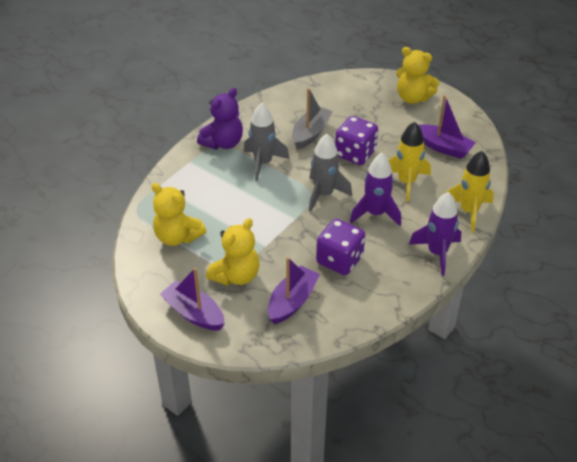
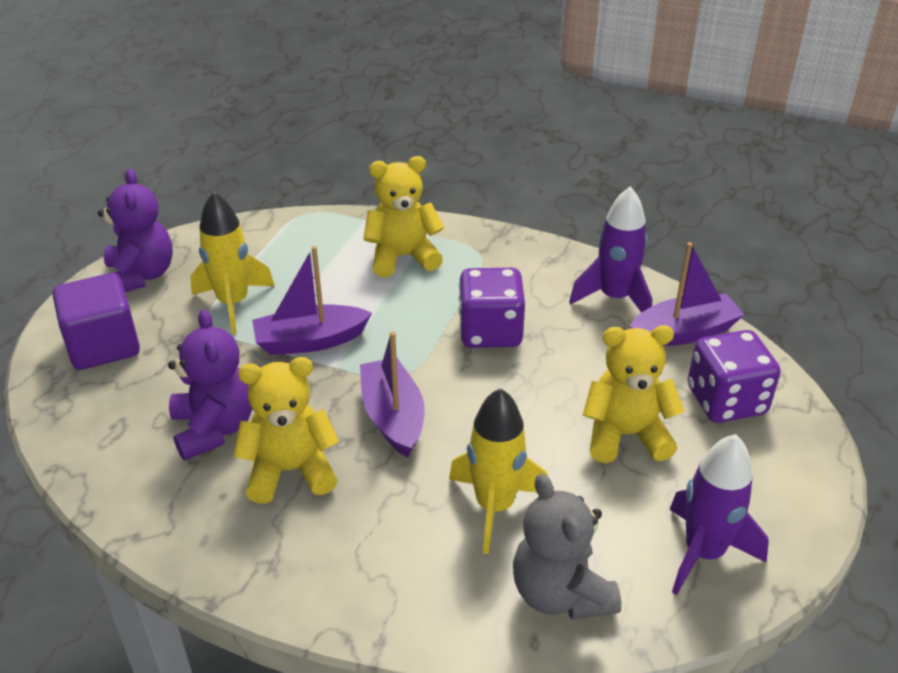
grey boat: 1 -> 0
grey rocket: 2 -> 0
grey teddy bear: 0 -> 1
purple cube: 0 -> 1
purple teddy bear: 1 -> 2

